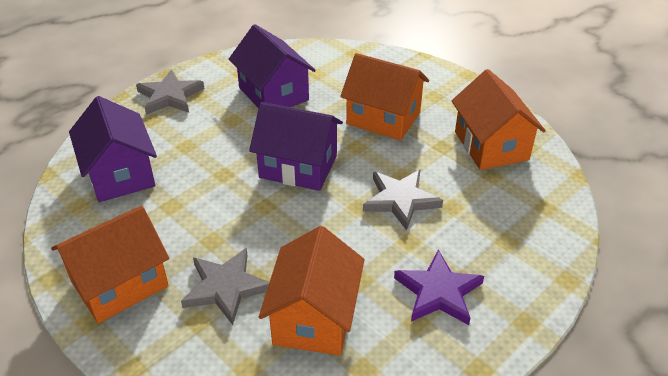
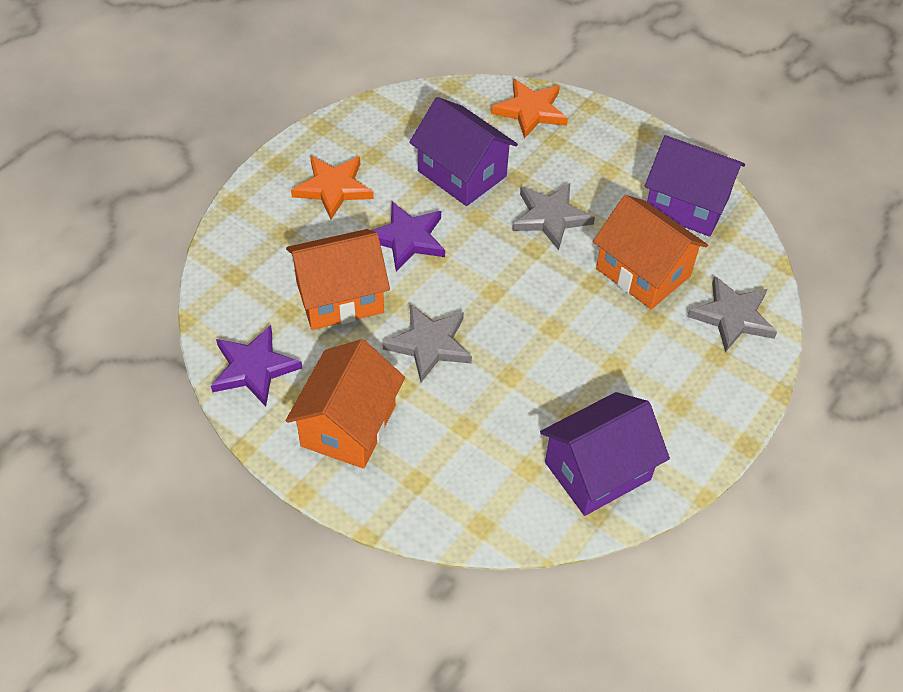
orange house: 4 -> 3
orange star: 0 -> 2
purple star: 1 -> 2

